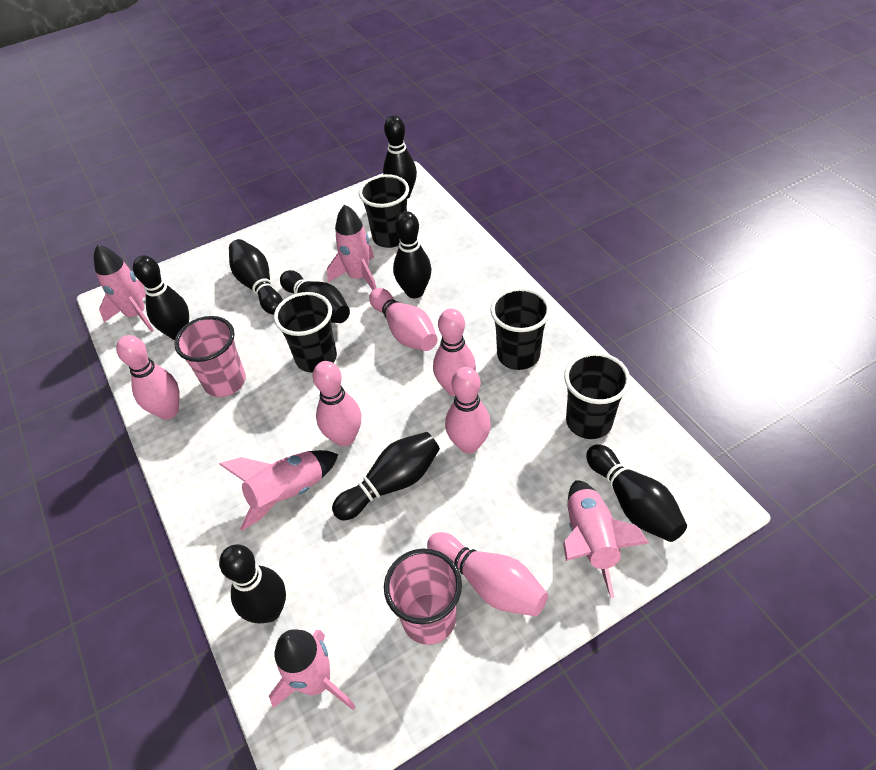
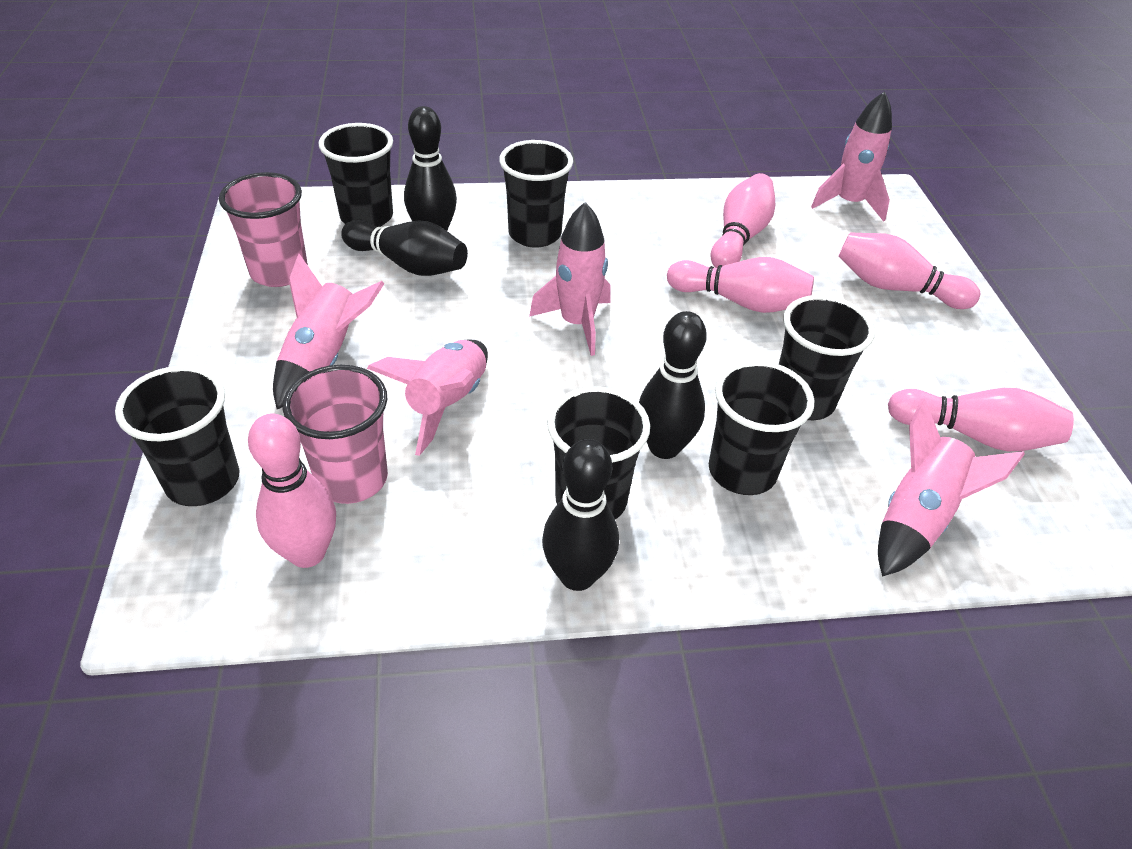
black bowling pin: 8 -> 4
black cup: 4 -> 6
pink bowling pin: 6 -> 5

